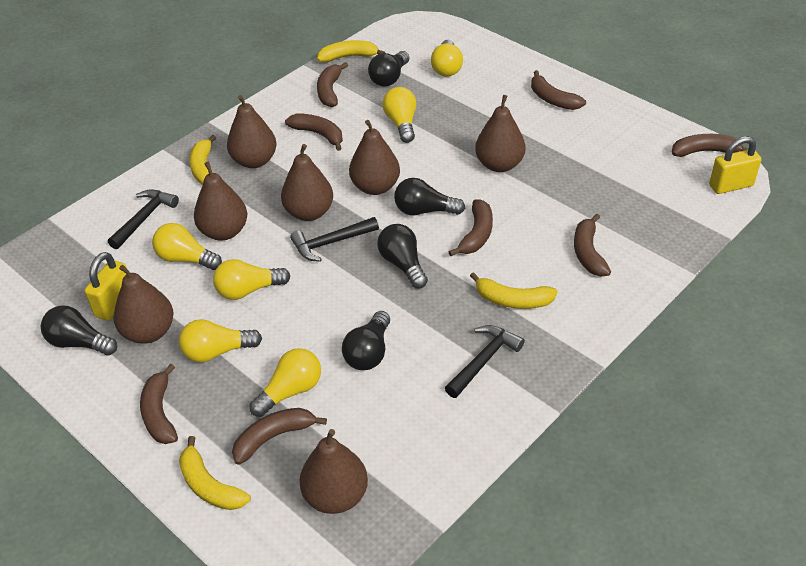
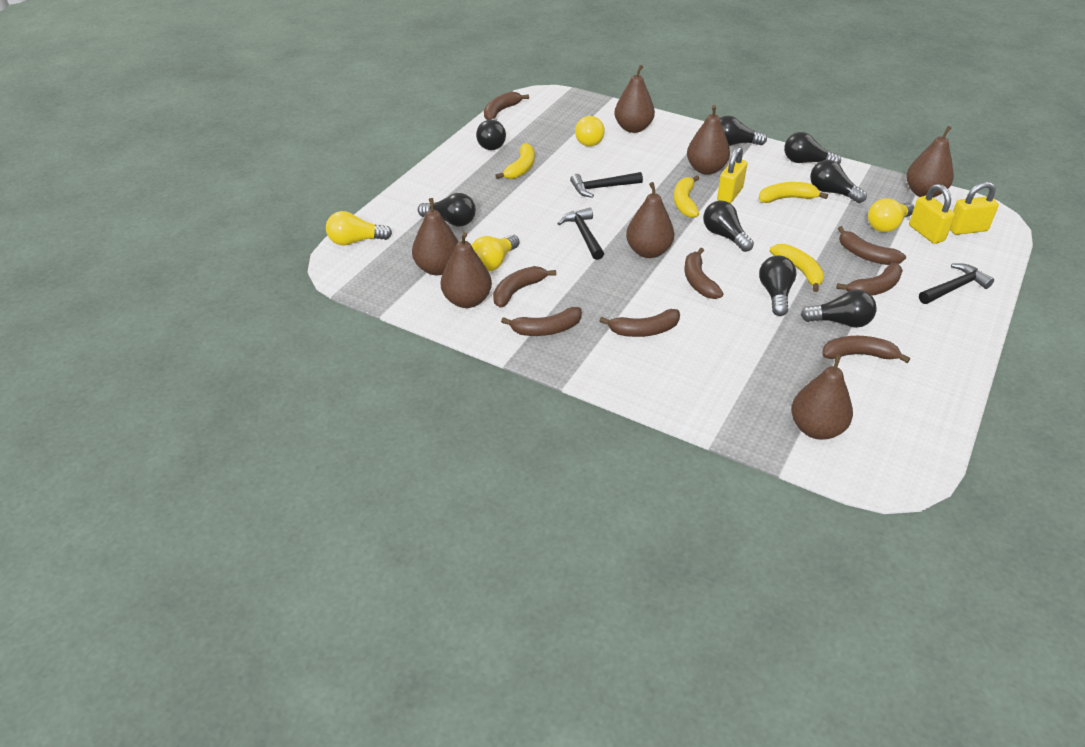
black light bulb: 5 -> 8
yellow light bulb: 6 -> 4
yellow padlock: 2 -> 3

